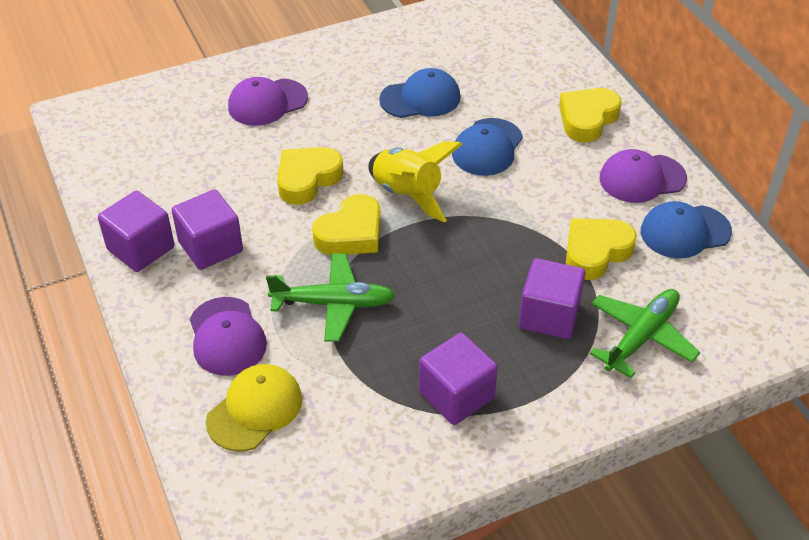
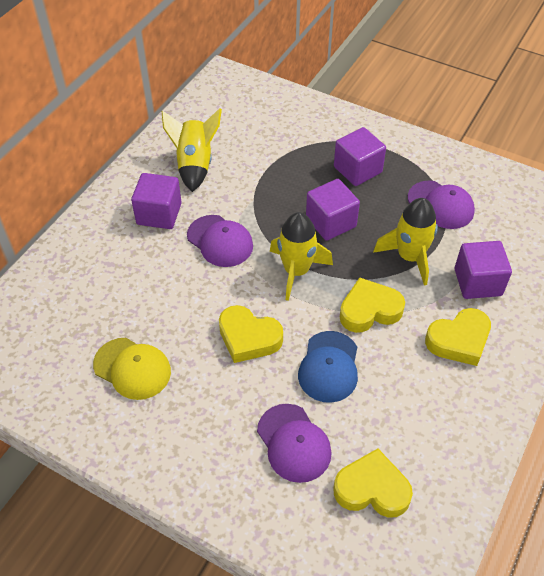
blue cap: 3 -> 1
green plane: 2 -> 0
yellow rocket: 1 -> 3

